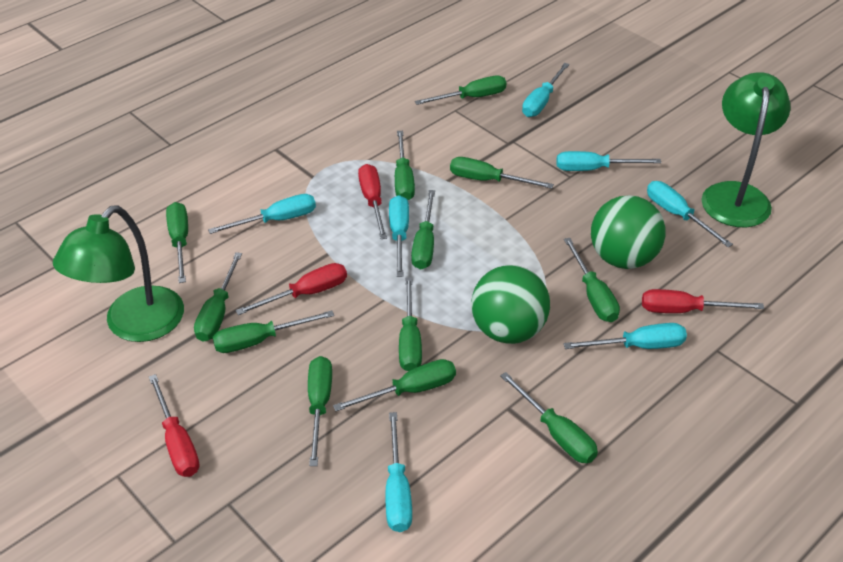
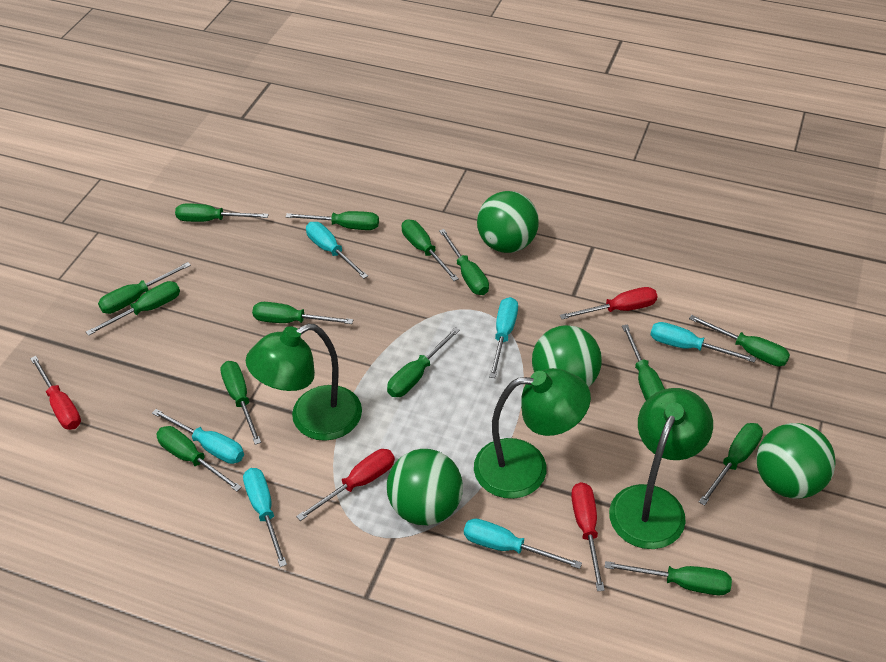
green ball: 2 -> 4
green lamp: 2 -> 3
green screwdriver: 12 -> 14
turquoise screwdriver: 7 -> 6

